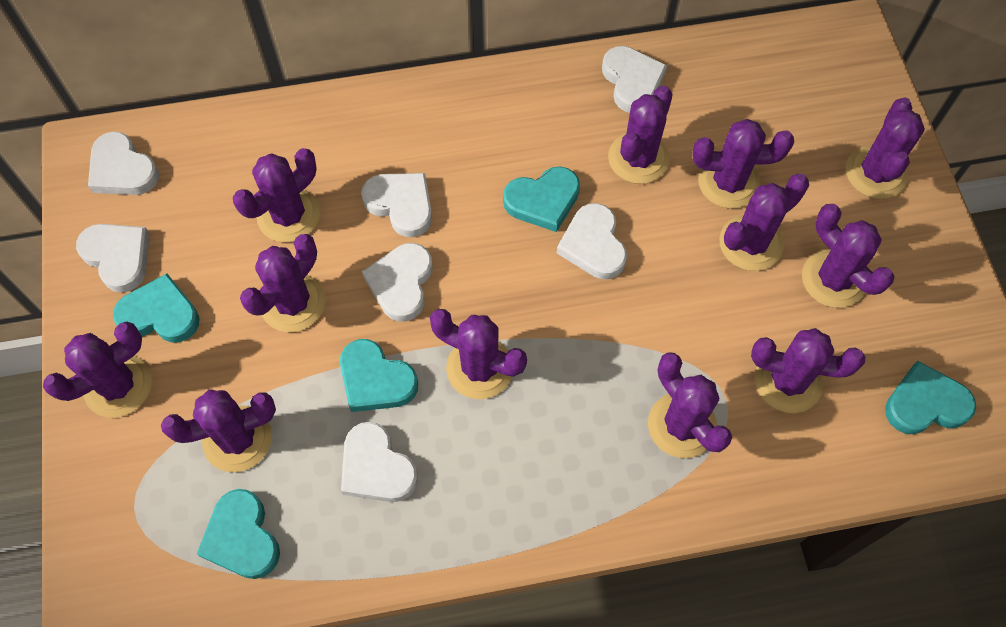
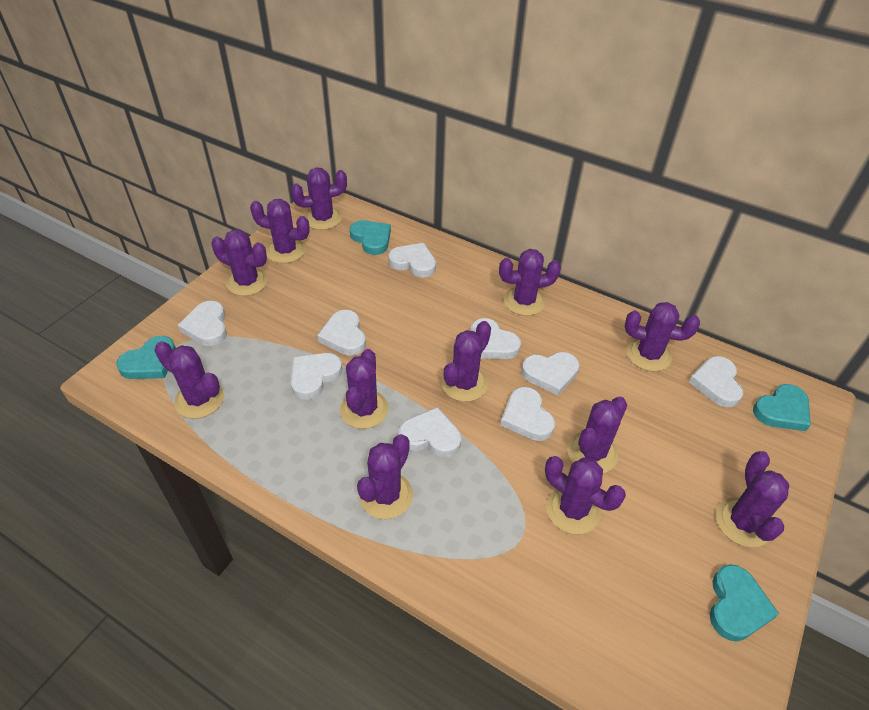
turquoise heart: 5 -> 4
white heart: 7 -> 9

